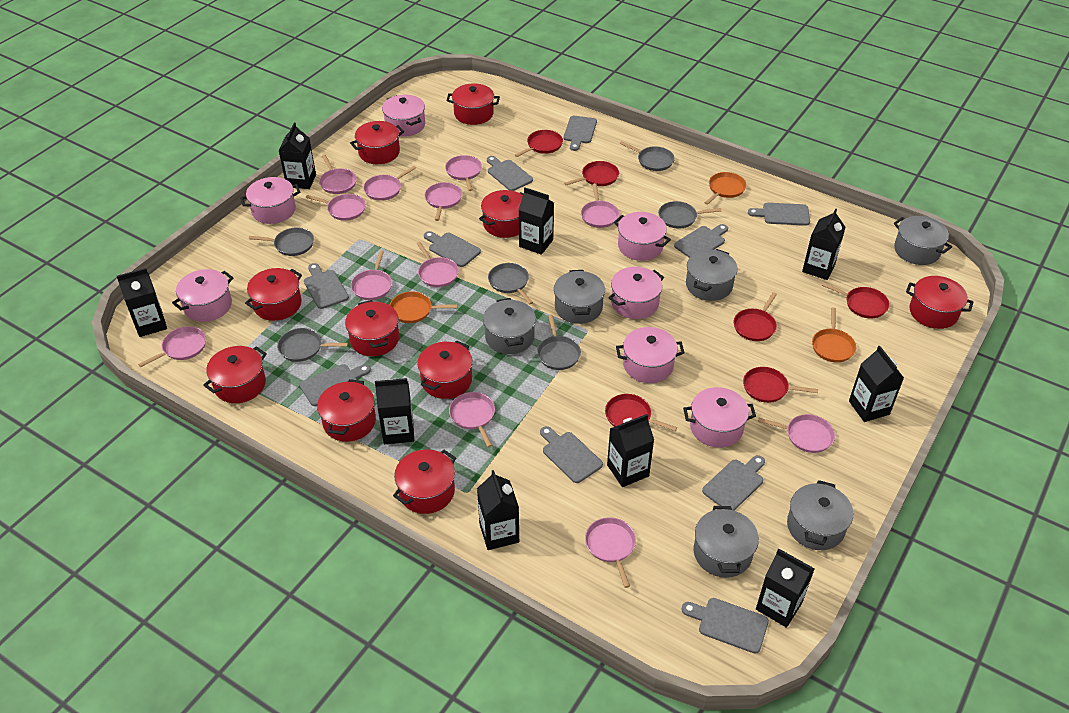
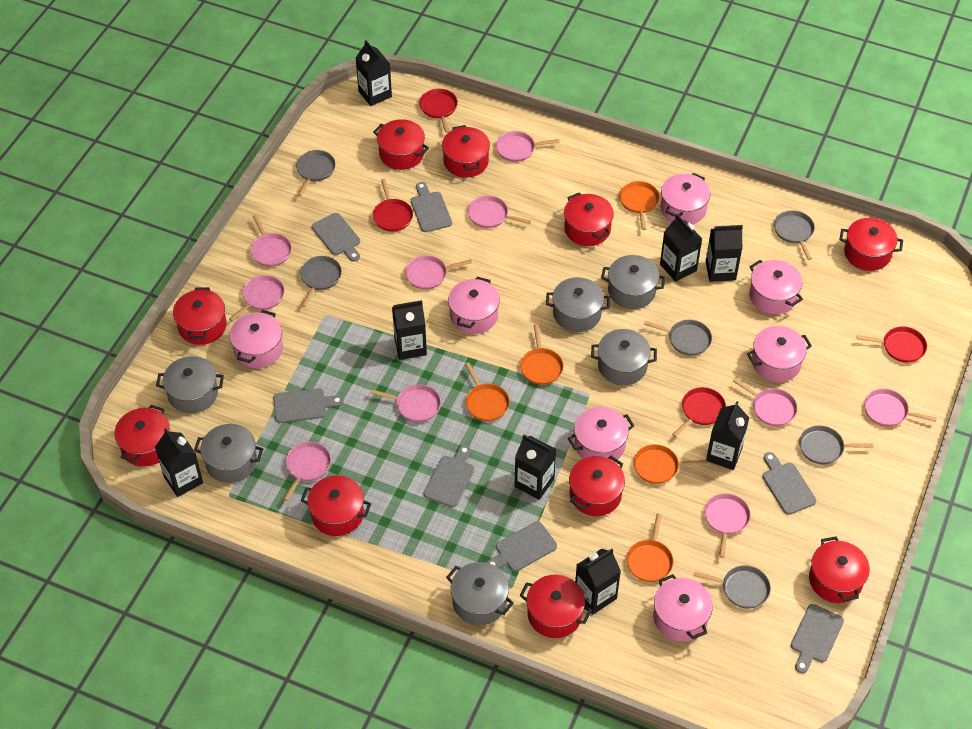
black carton: 9 -> 8
grey cutting board: 10 -> 7
orange pan: 3 -> 5
pink pan: 12 -> 10
red pan: 6 -> 4

